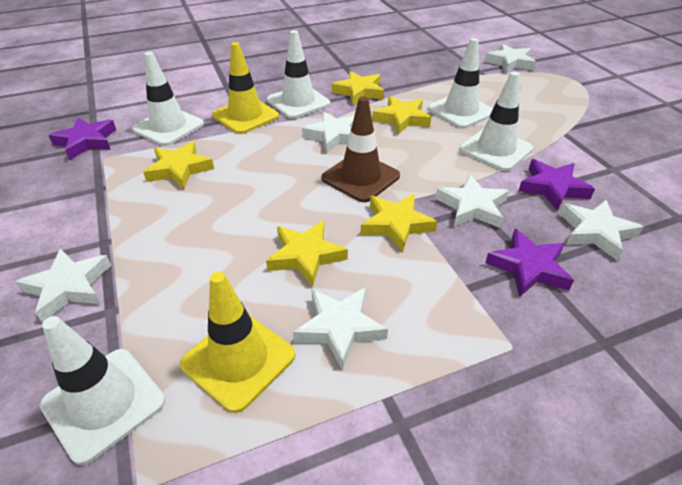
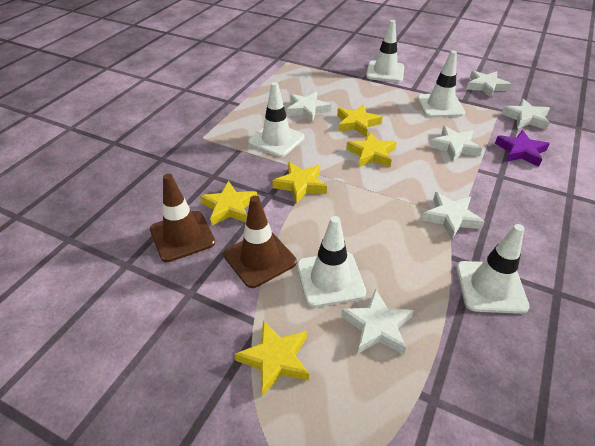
brown traffic cone: 1 -> 2
purple star: 3 -> 1
yellow traffic cone: 2 -> 0

